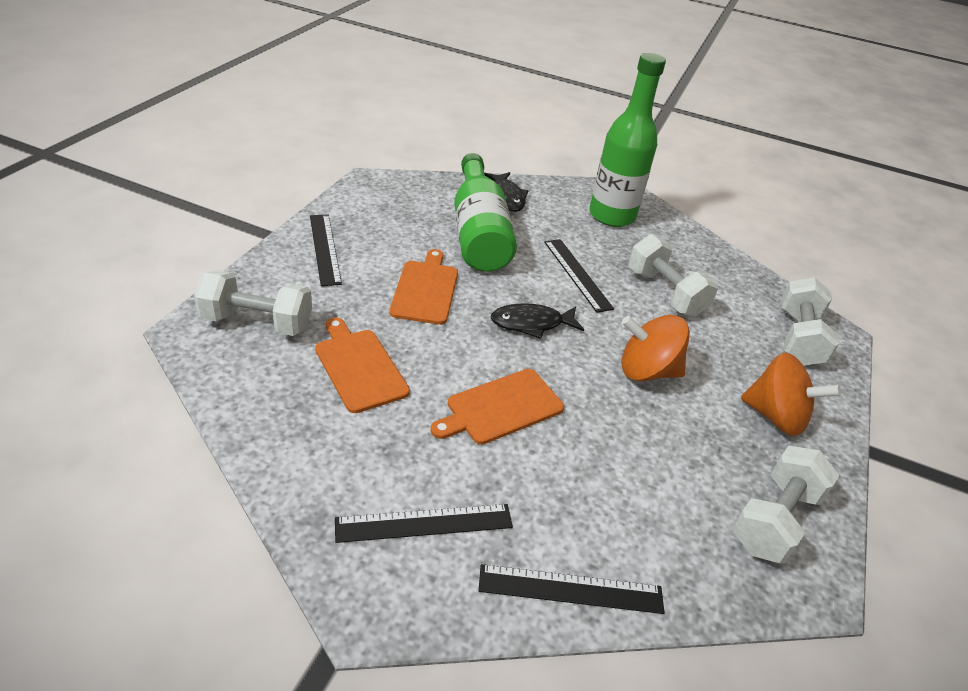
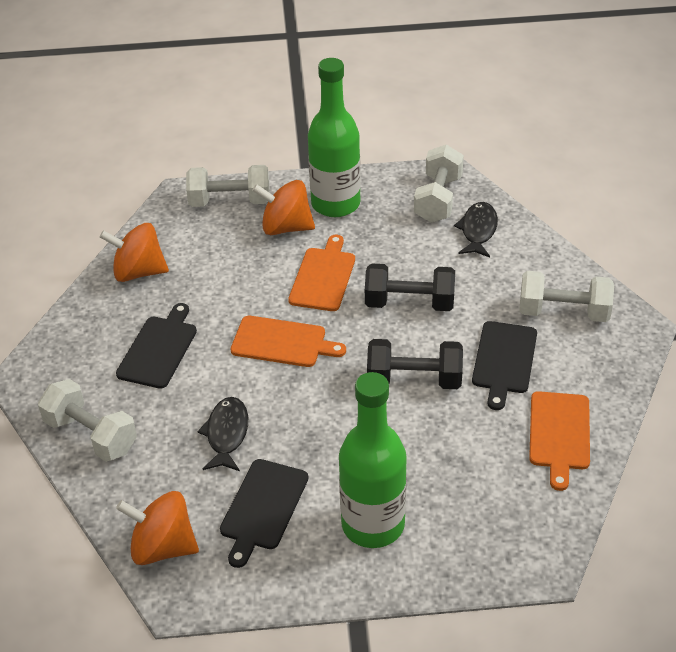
black cutting board: 0 -> 3
black dumbbell: 0 -> 2
black ruler: 4 -> 0
orange spinning top: 2 -> 3

